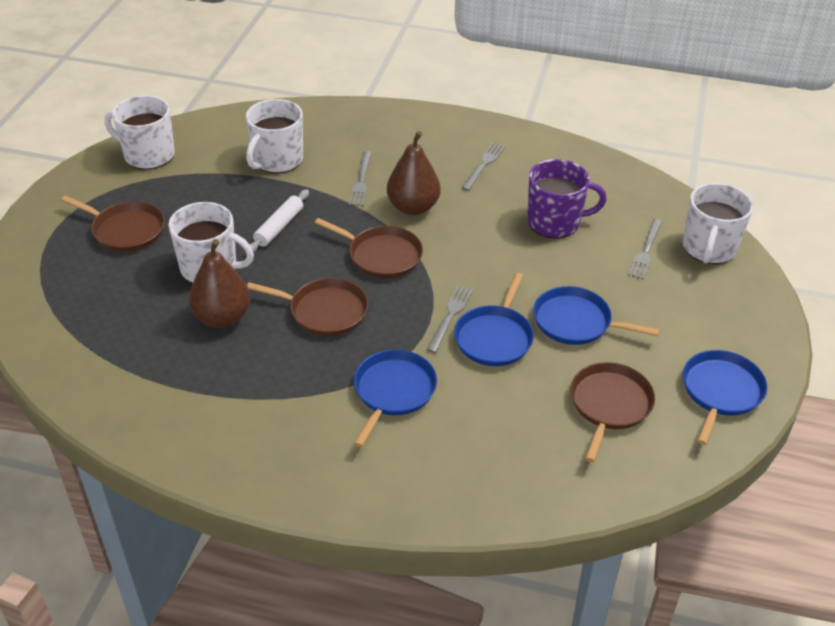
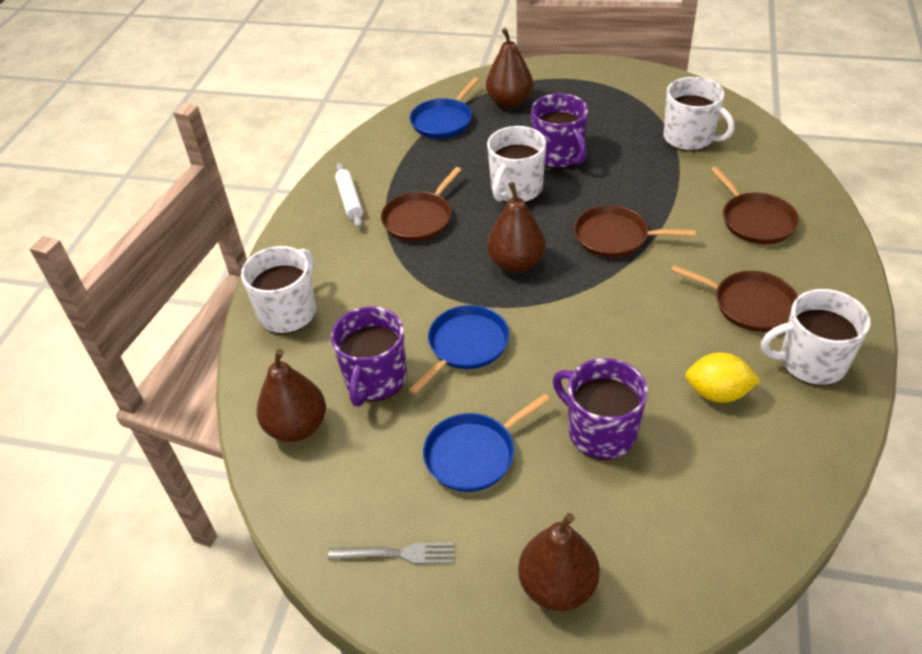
blue pan: 4 -> 3
brown pear: 2 -> 4
grey fork: 4 -> 1
purple mug: 1 -> 3
yellow lemon: 0 -> 1

